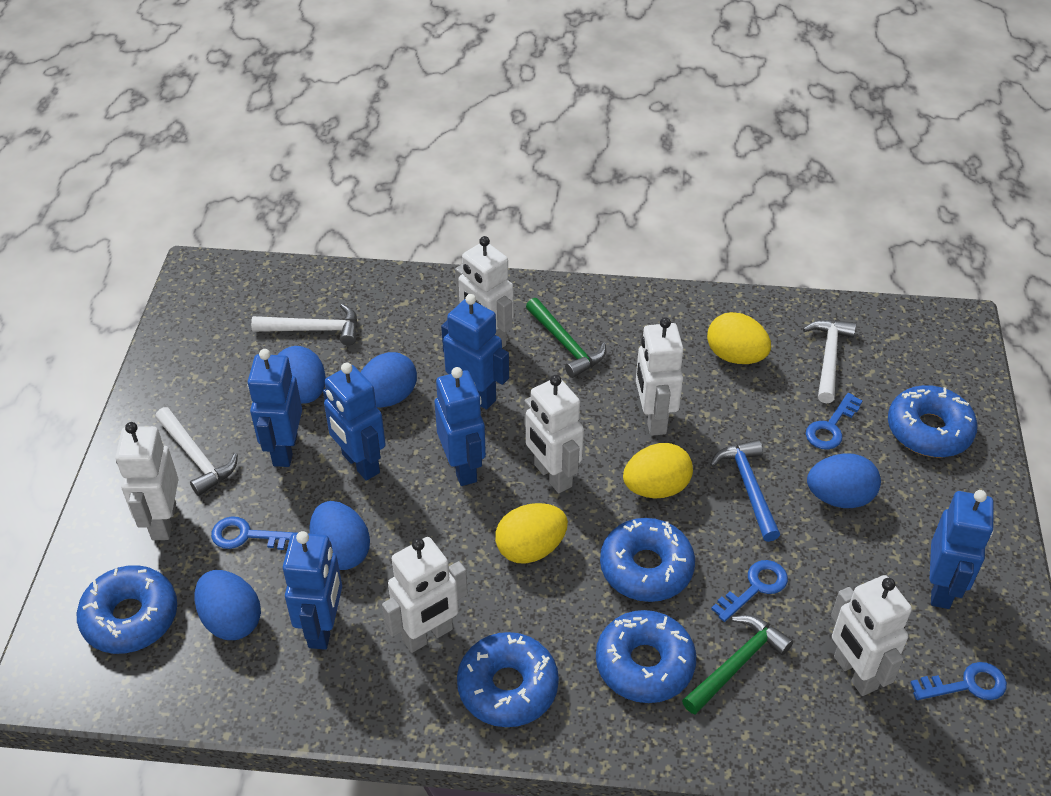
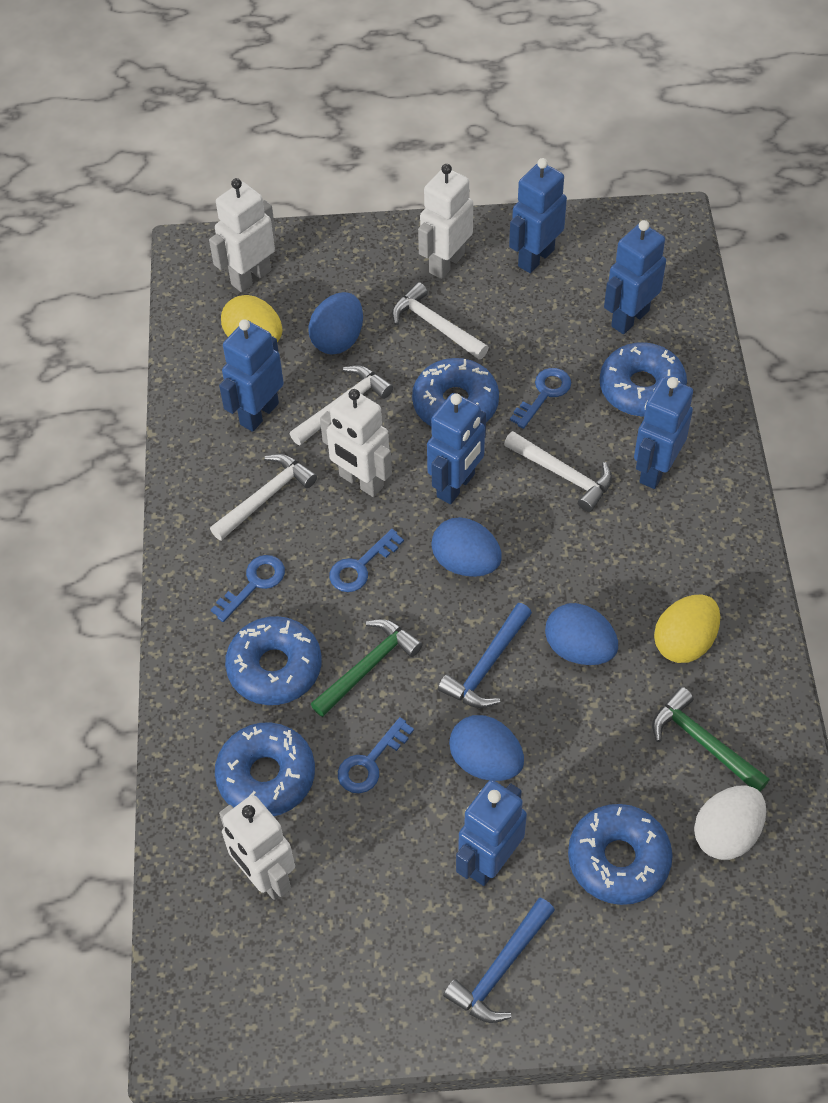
blue egg: 5 -> 4
blue hammer: 1 -> 2
white egg: 0 -> 1
white hammer: 3 -> 4
white robot: 6 -> 4
yellow egg: 3 -> 2

